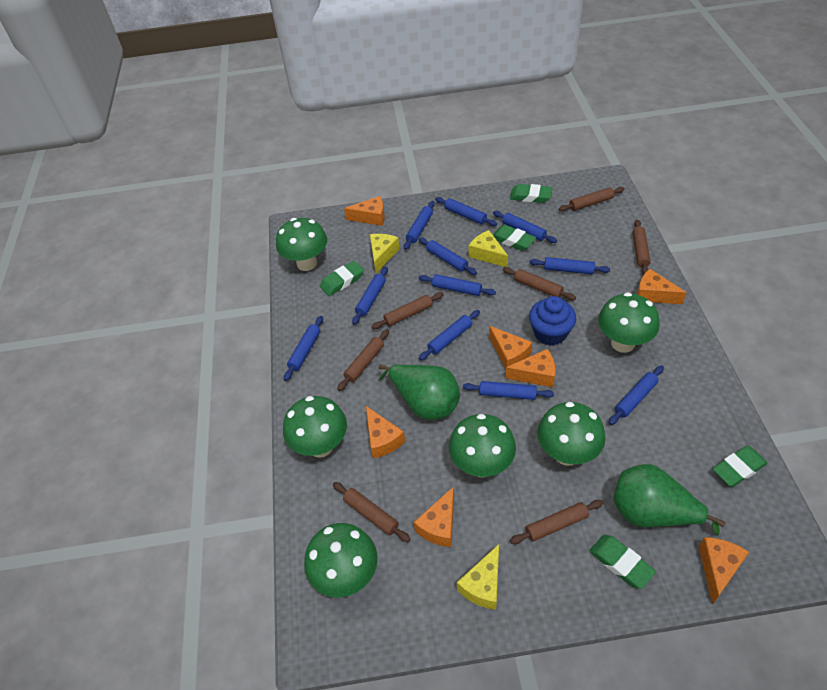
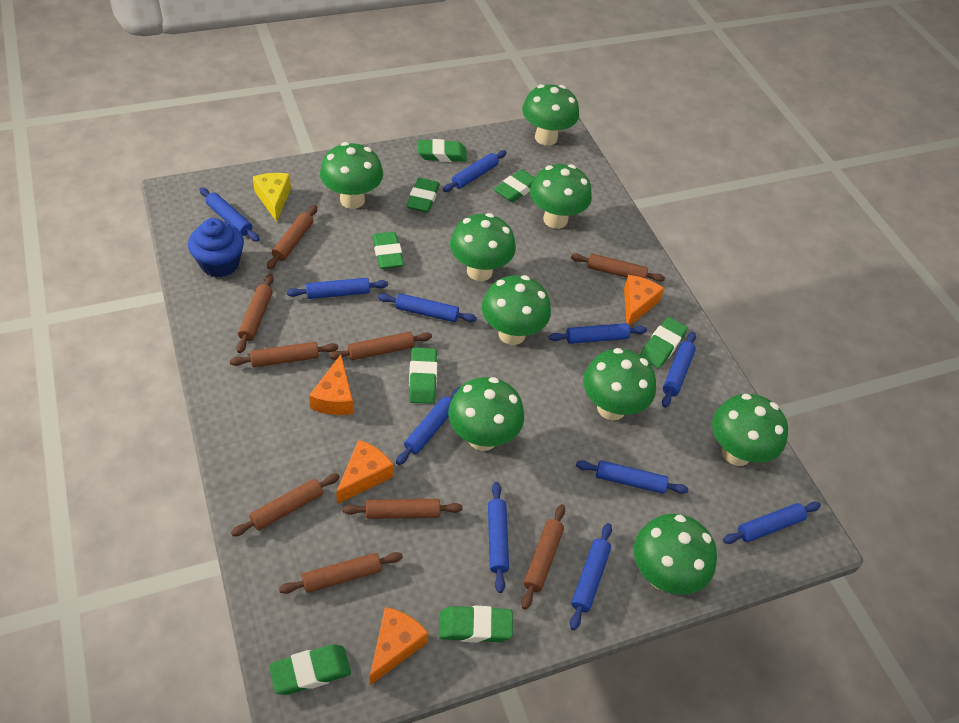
brown rolling pin: 7 -> 9
green eraser: 5 -> 8
green mushroom: 6 -> 9
green pear: 2 -> 0
orange cheese: 7 -> 4
yellow cheese: 3 -> 1

